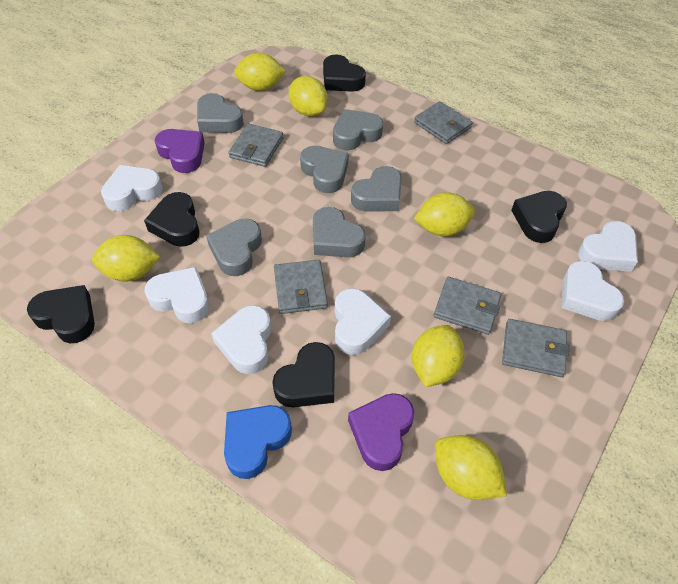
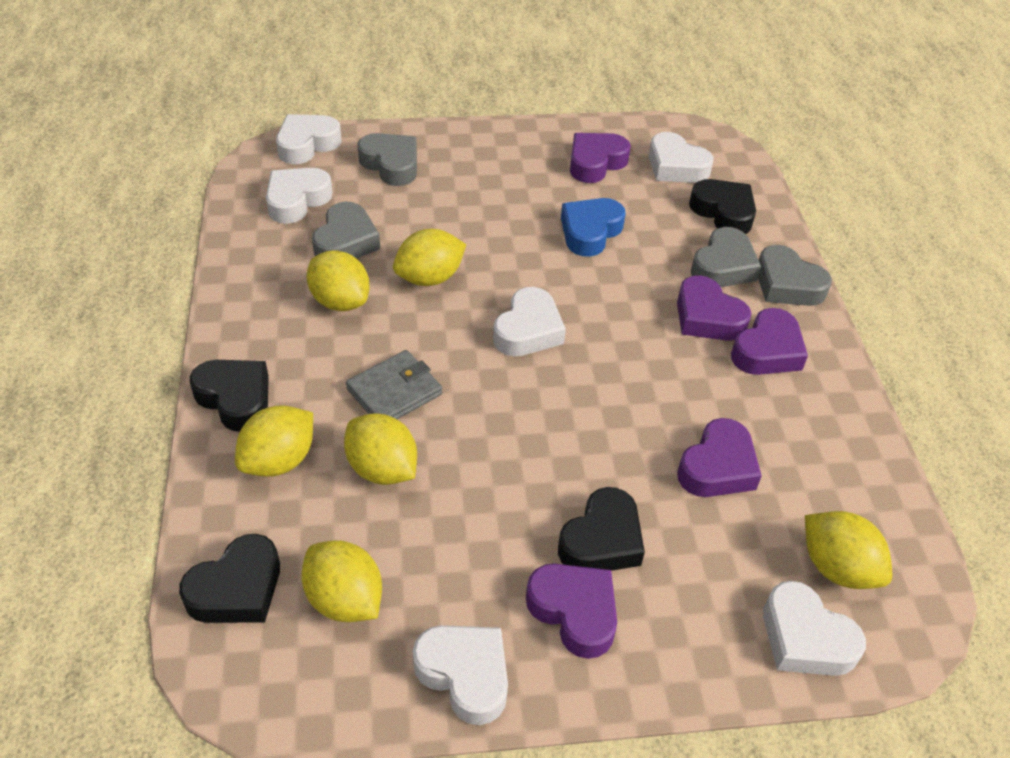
black heart: 5 -> 4
grey heart: 6 -> 4
grey wallet: 5 -> 1
purple heart: 2 -> 5

